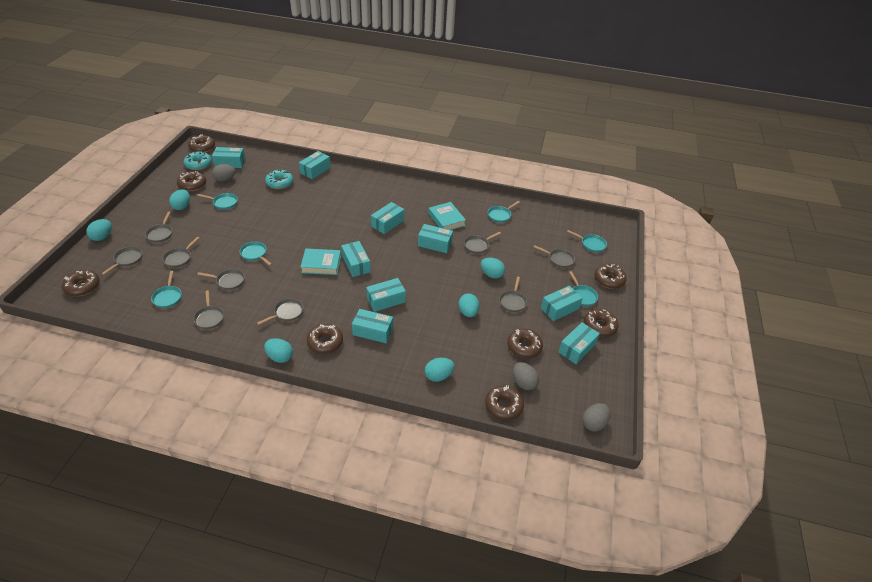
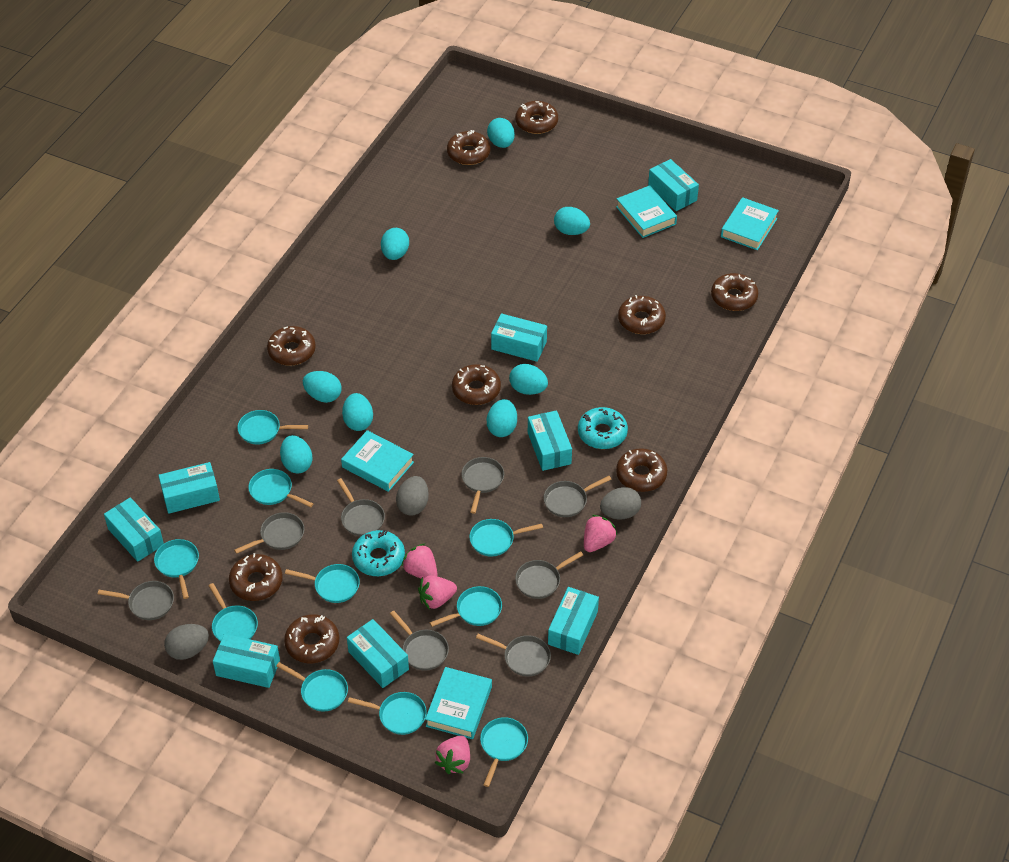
brown donut: 8 -> 9
grey pan: 9 -> 8
pink strawberry: 0 -> 4
turquoise book: 2 -> 4
turquoise box: 9 -> 8
turquoise egg: 6 -> 8
turquoise pan: 6 -> 10

